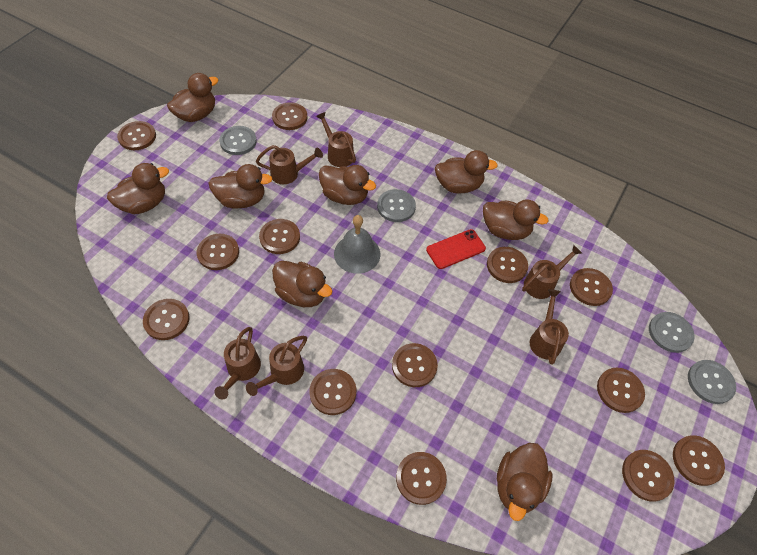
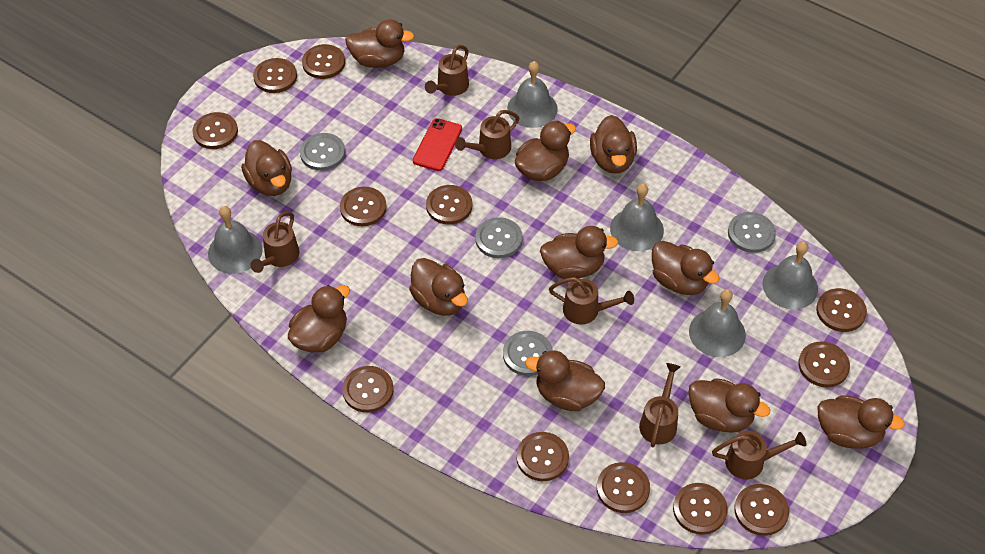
brown button: 13 -> 12
brown duck: 8 -> 11
grey bell: 1 -> 5

